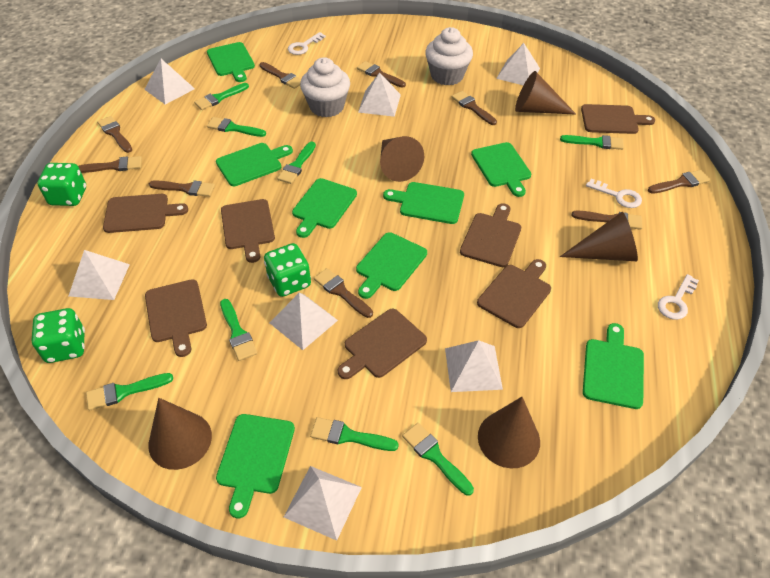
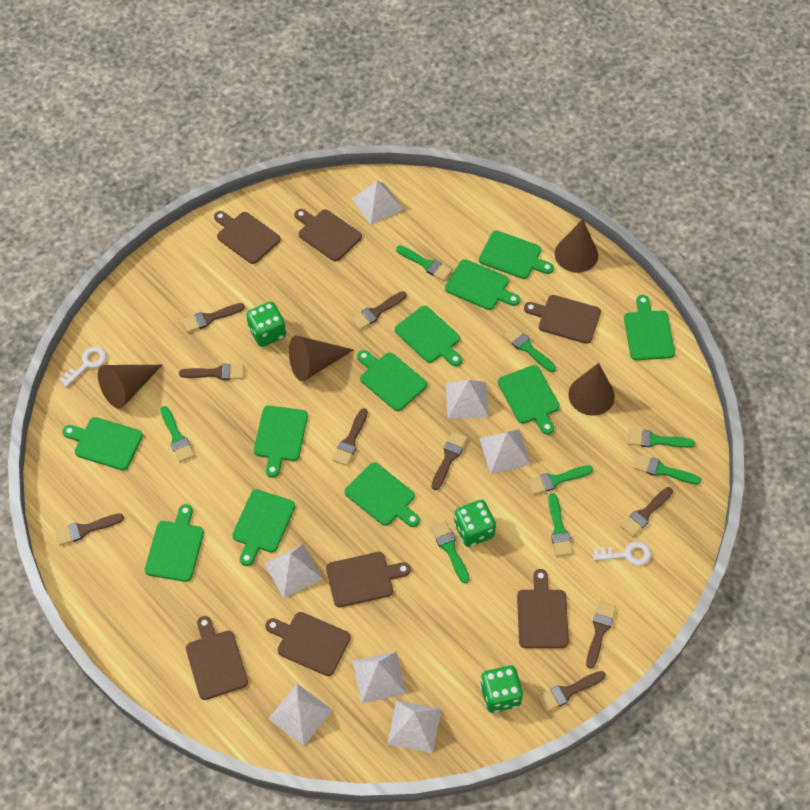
brown cone: 5 -> 4
green cutting board: 8 -> 11
white cupcake: 2 -> 0
white key: 3 -> 2

